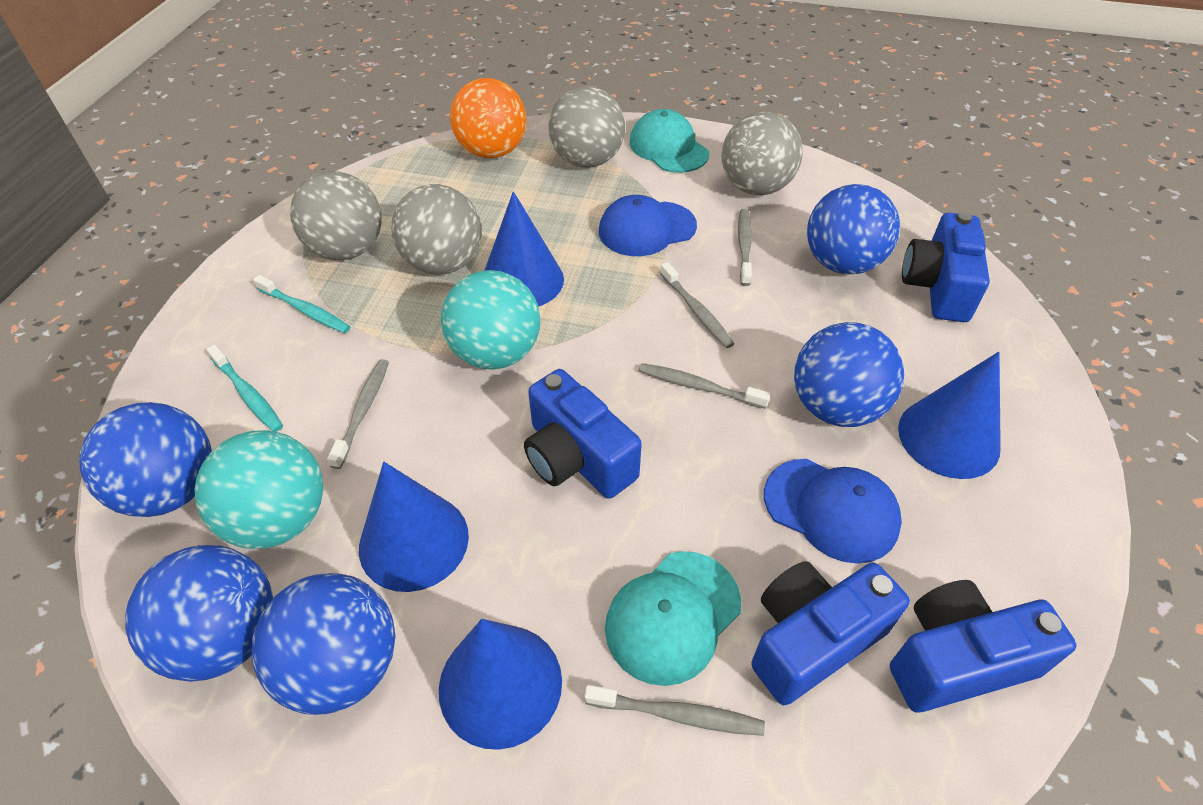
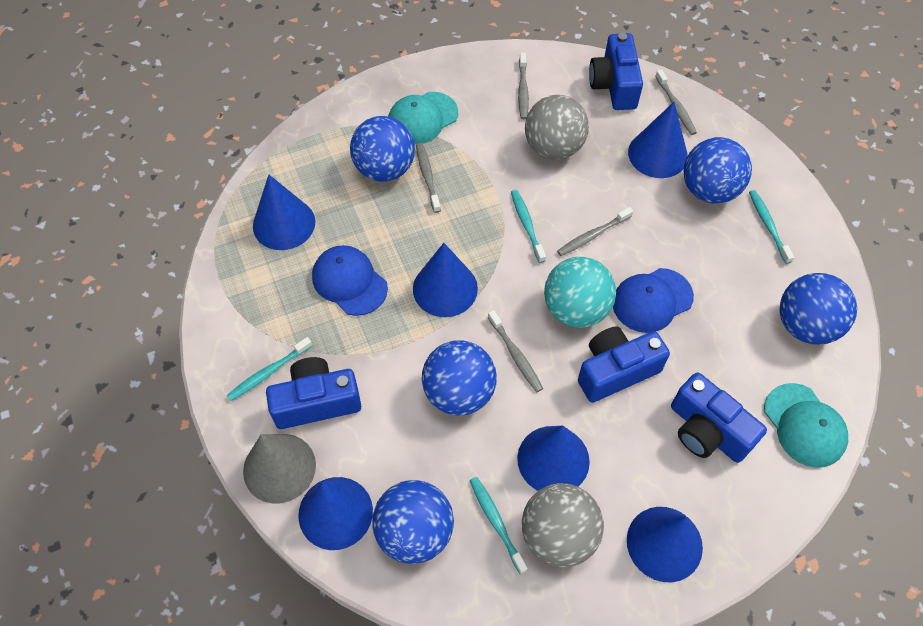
blue cone: 4 -> 6
grey ball: 4 -> 2
grey cone: 0 -> 1
orange ball: 1 -> 0
turquoise ball: 2 -> 1
turquoise toothbrush: 2 -> 4

